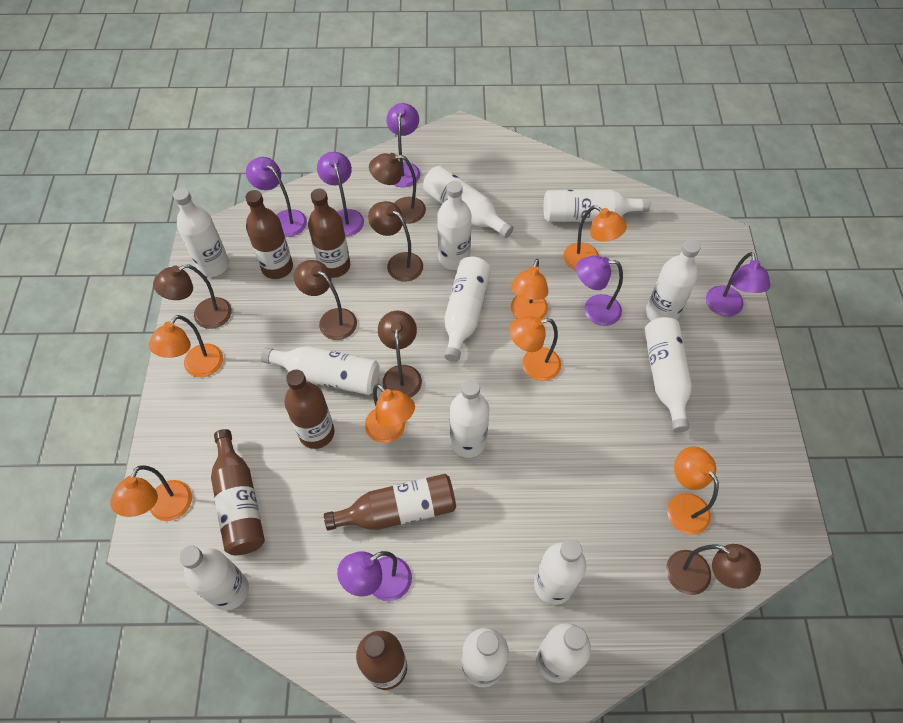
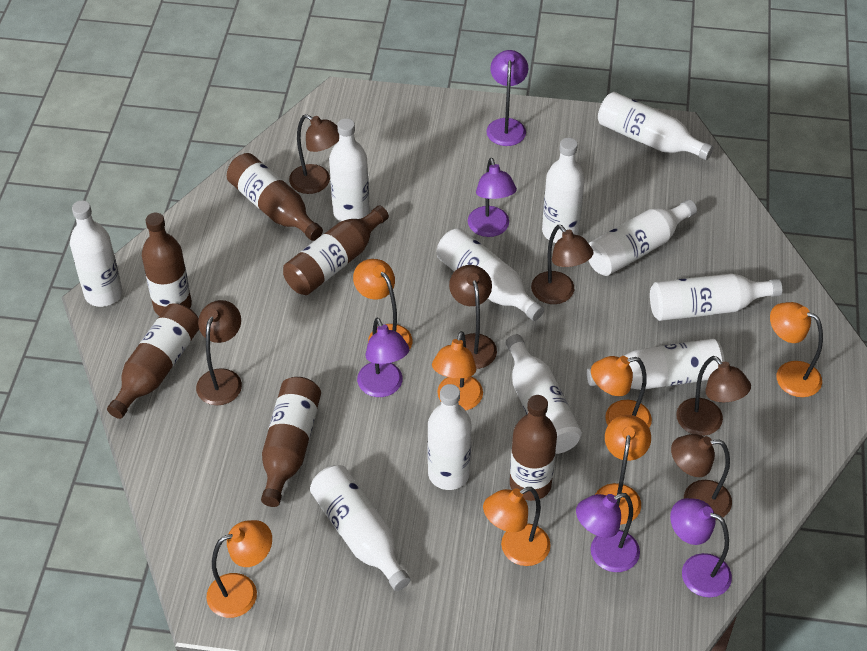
purple lamp: 6 -> 5
white bottle: 13 -> 11

